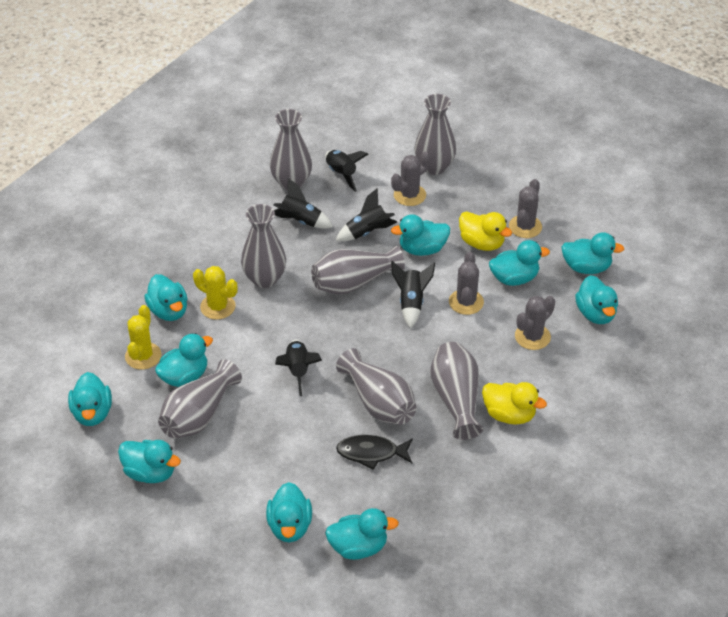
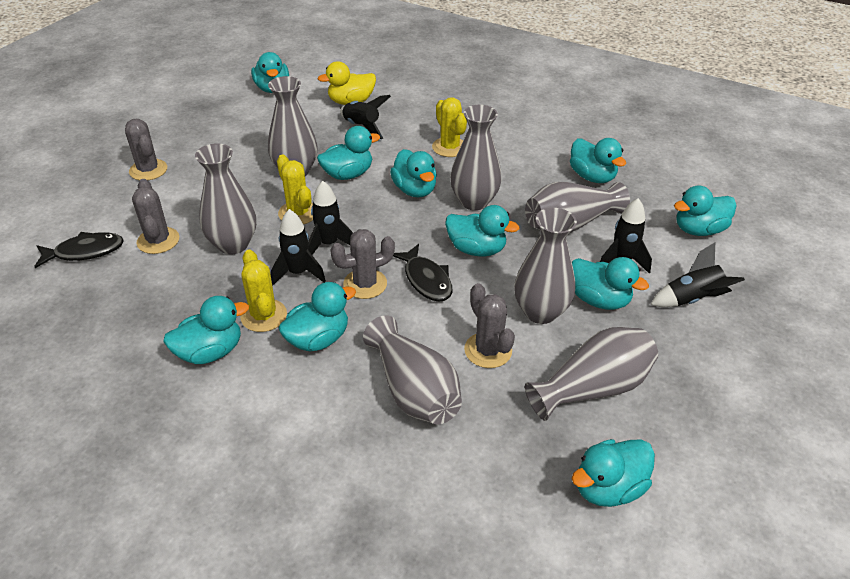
black fish: 1 -> 2
yellow cactus: 2 -> 3
yellow duck: 2 -> 1

